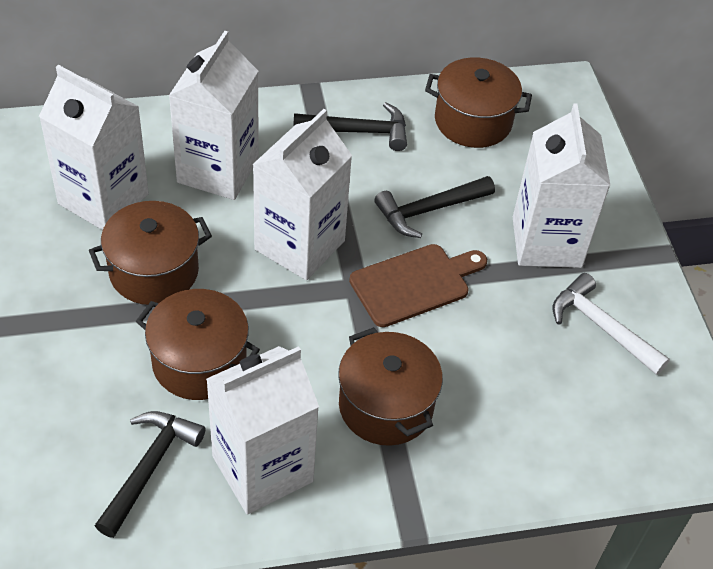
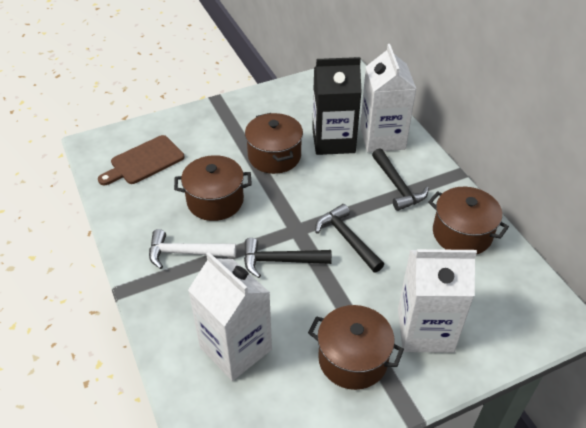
black carton: 0 -> 1
white carton: 5 -> 3

